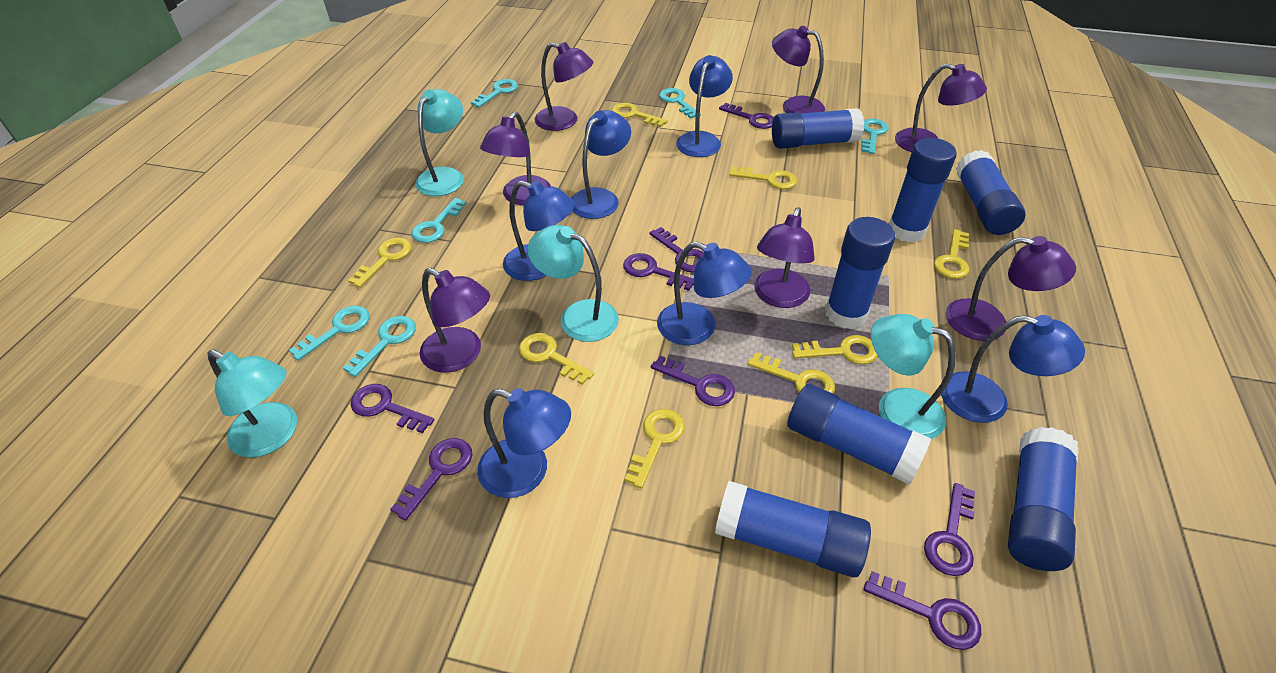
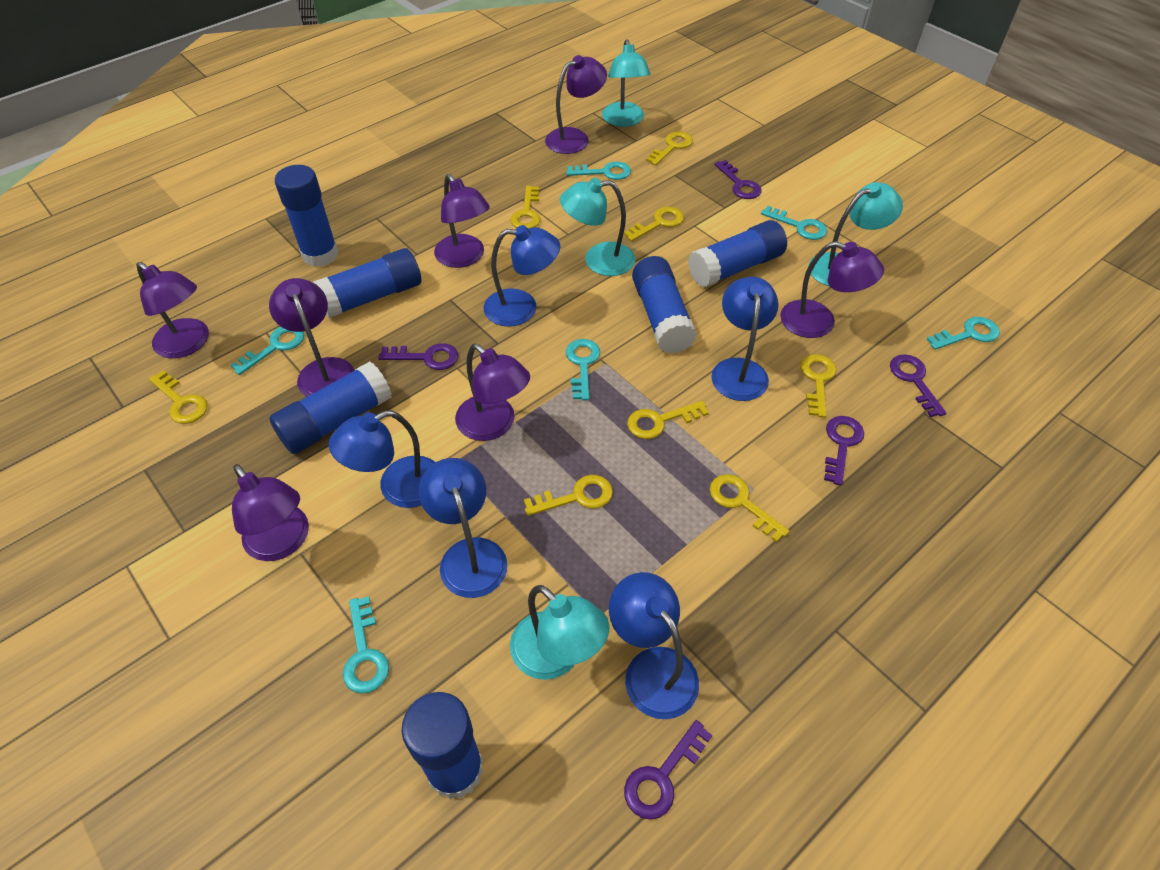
blue glue stick: 7 -> 6
blue lamp: 6 -> 5
purple key: 8 -> 5

